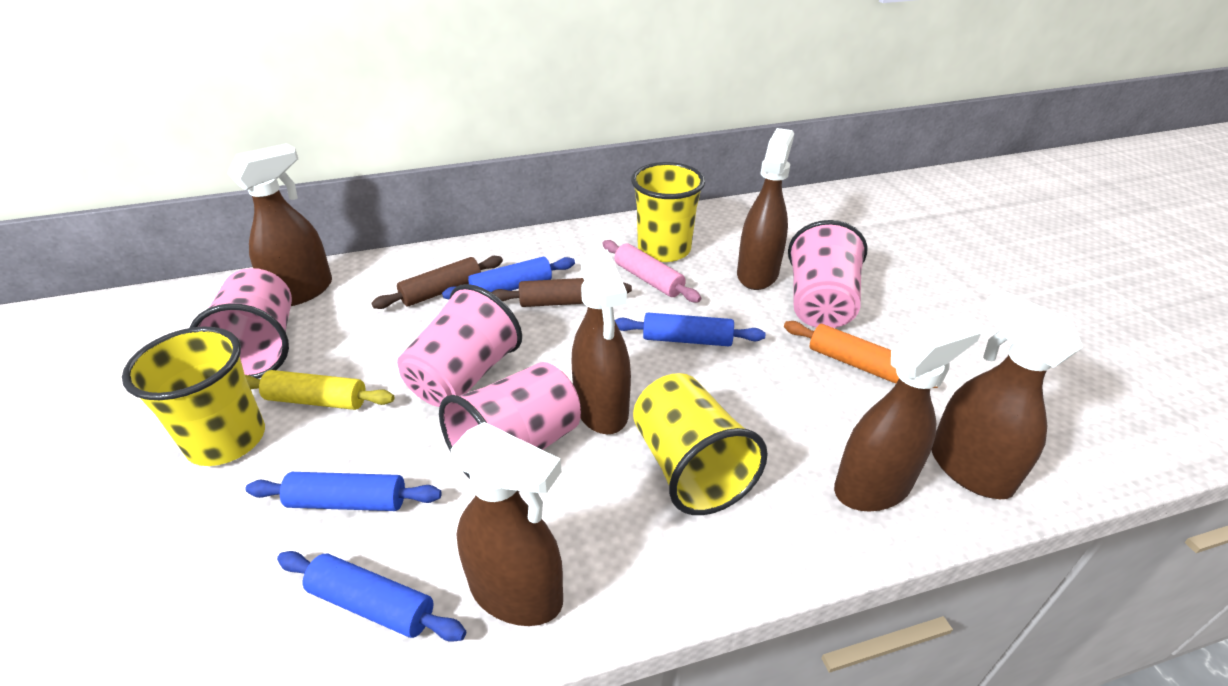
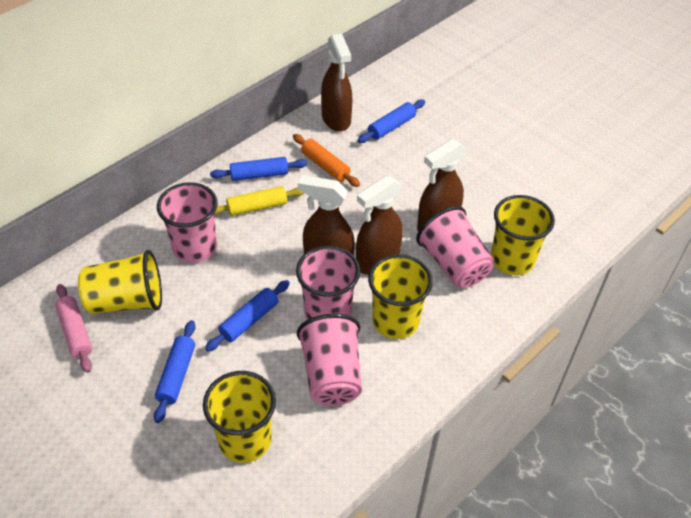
brown rolling pin: 2 -> 0
brown spray bottle: 6 -> 4
yellow cup: 3 -> 4

